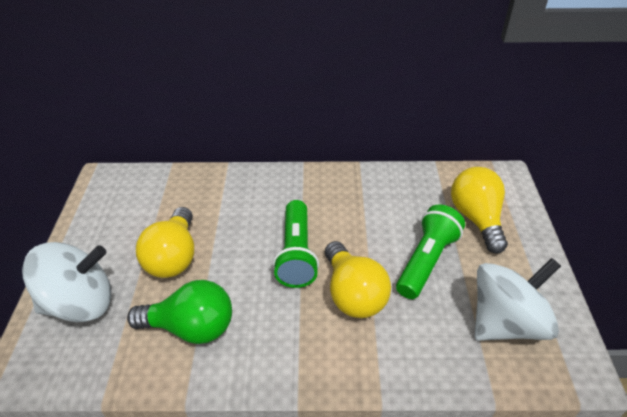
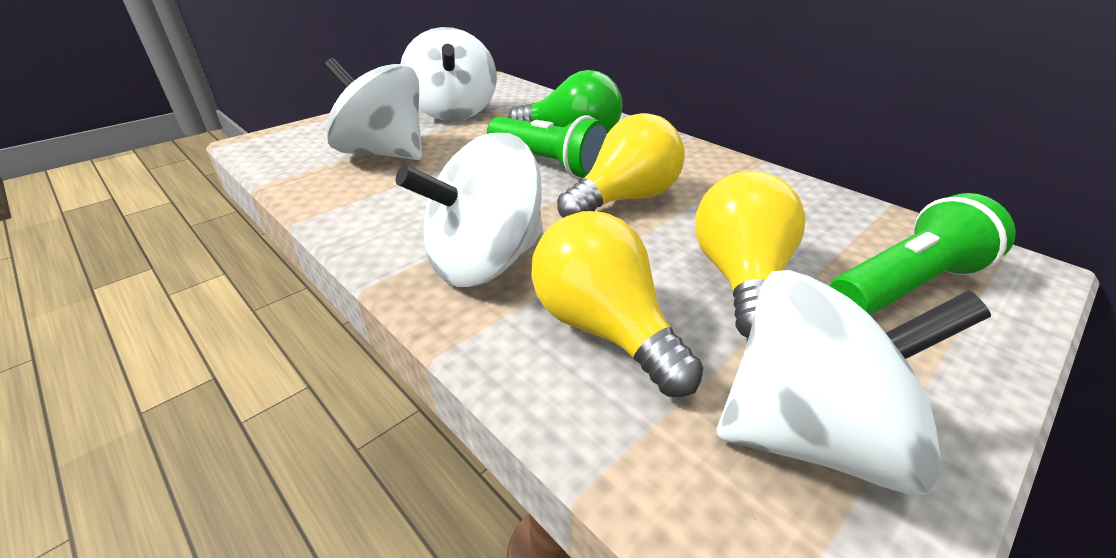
white spinning top: 2 -> 4

